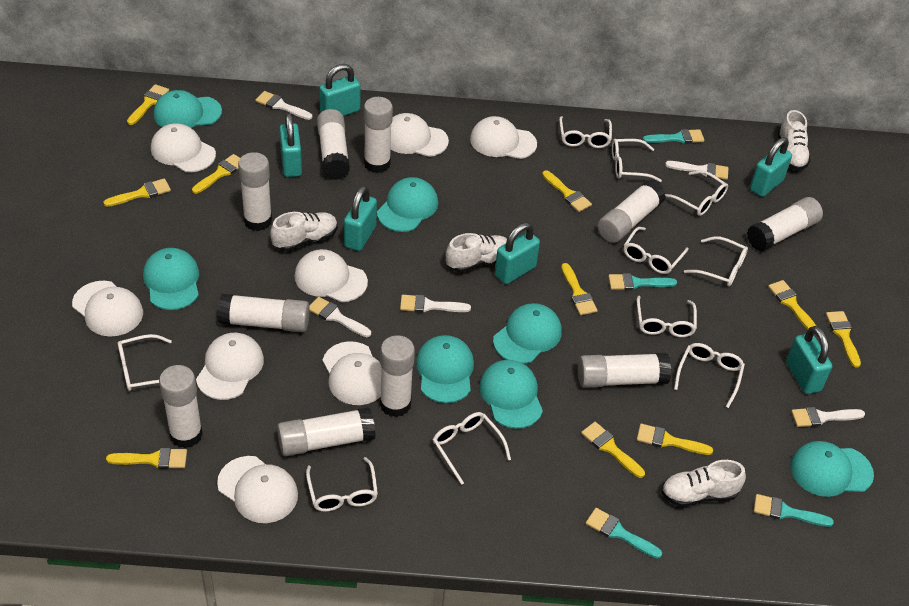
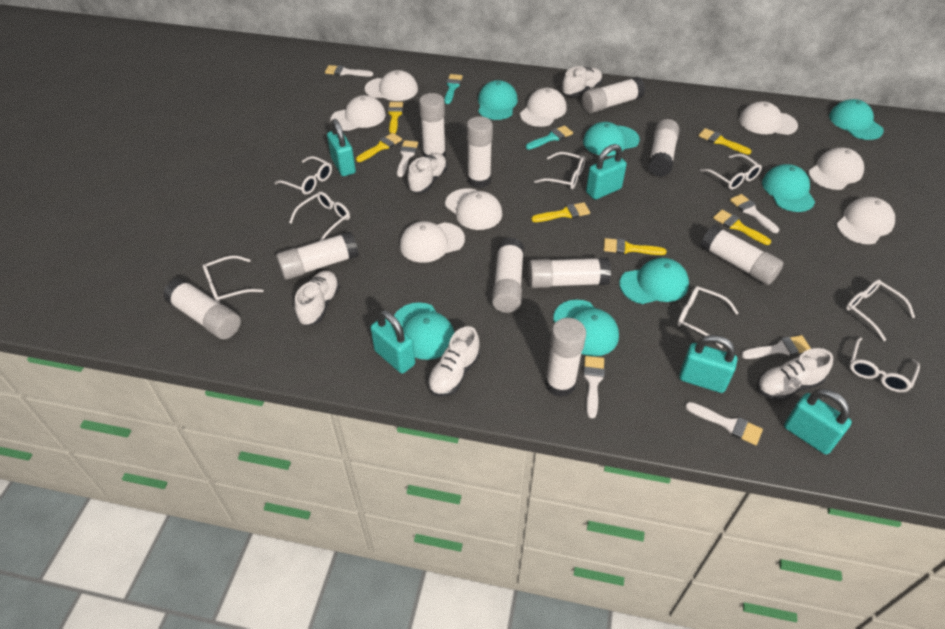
turquoise brush: 4 -> 2
turquoise padlock: 6 -> 5
white brush: 5 -> 6
white glasses: 10 -> 8
white shoe: 4 -> 5
yellow brush: 10 -> 6

